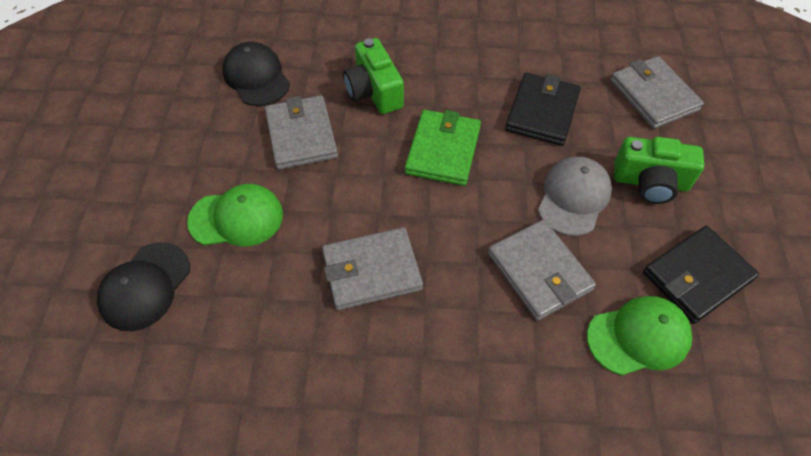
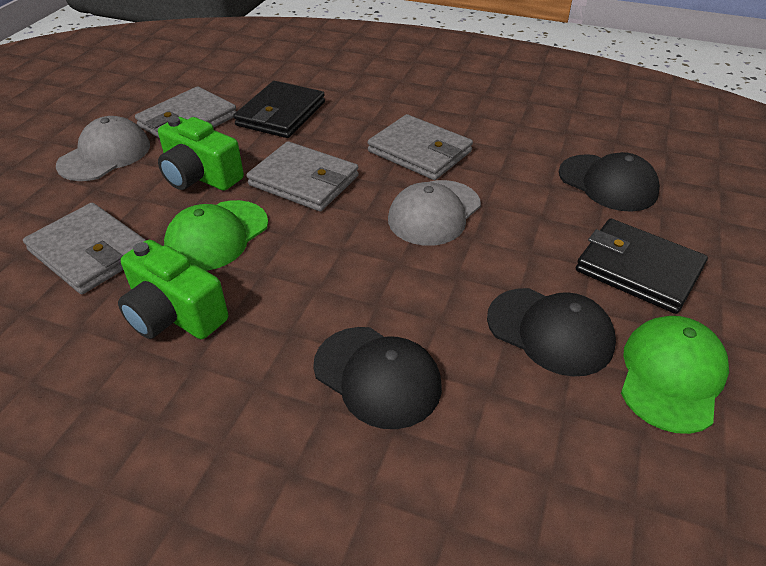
black cap: 2 -> 3
green wallet: 1 -> 0
grey cap: 1 -> 2

